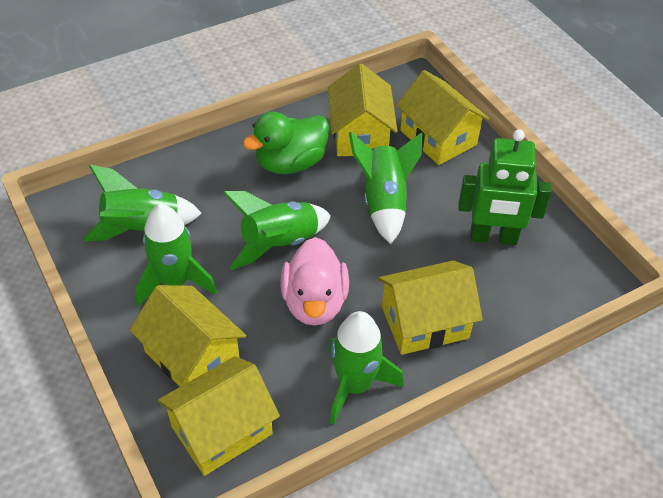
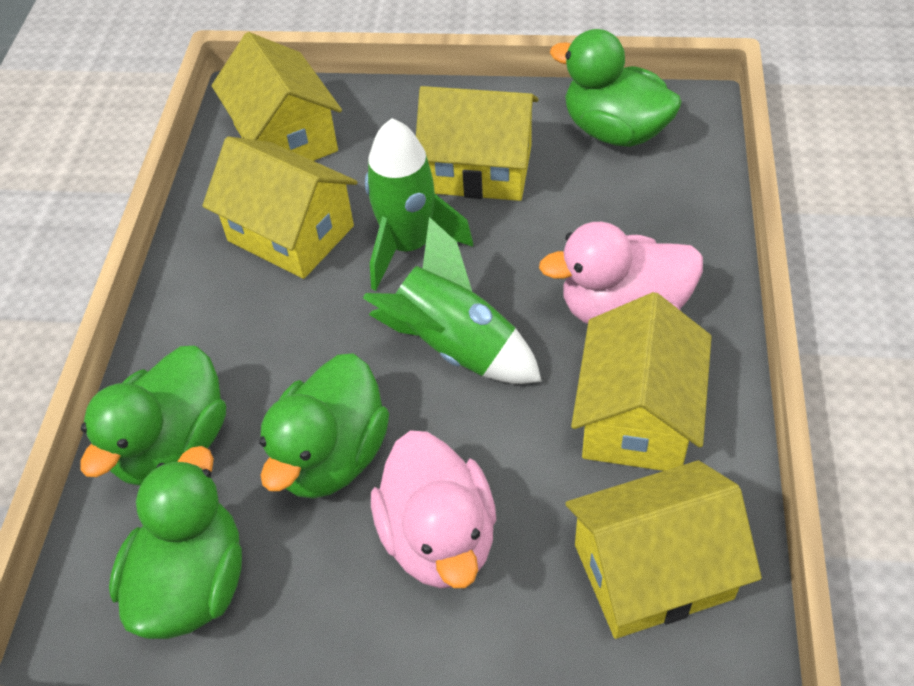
green duck: 1 -> 4
green robot: 1 -> 0
green rocket: 5 -> 2
pink duck: 1 -> 2

